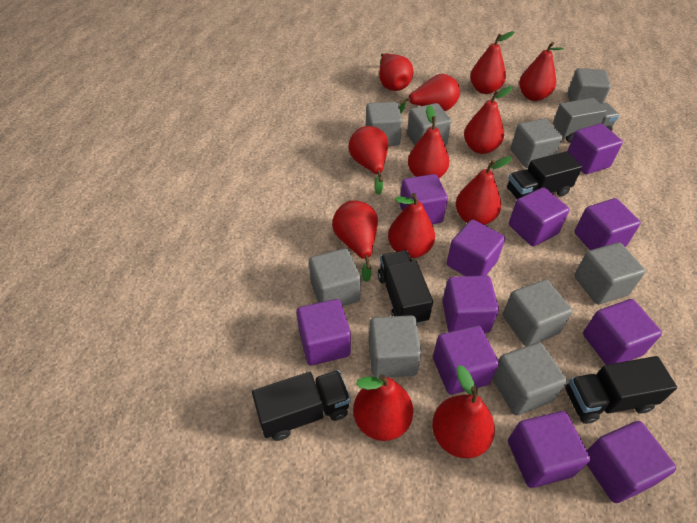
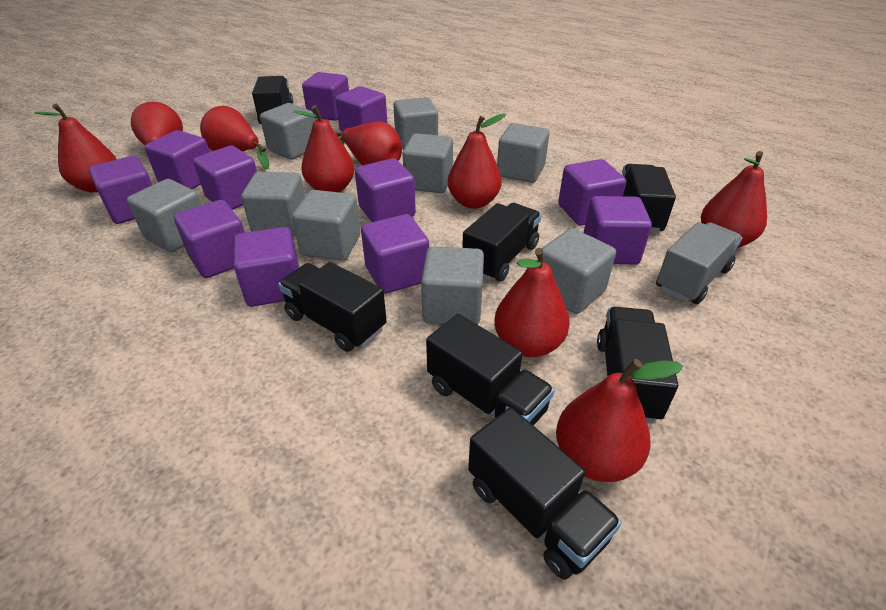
black truck: 4 -> 7
red pear: 12 -> 9

